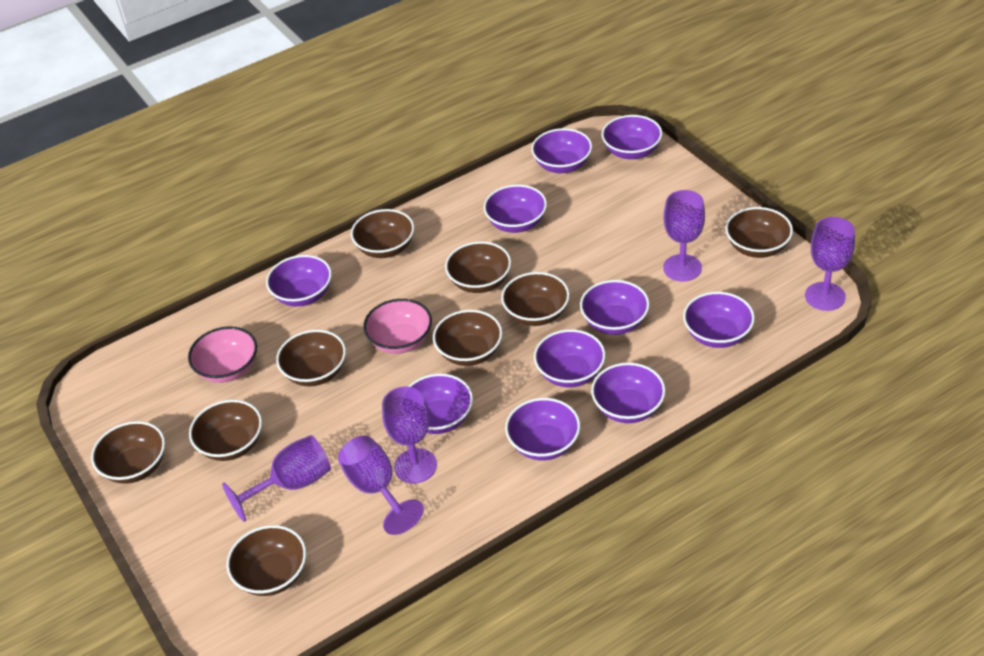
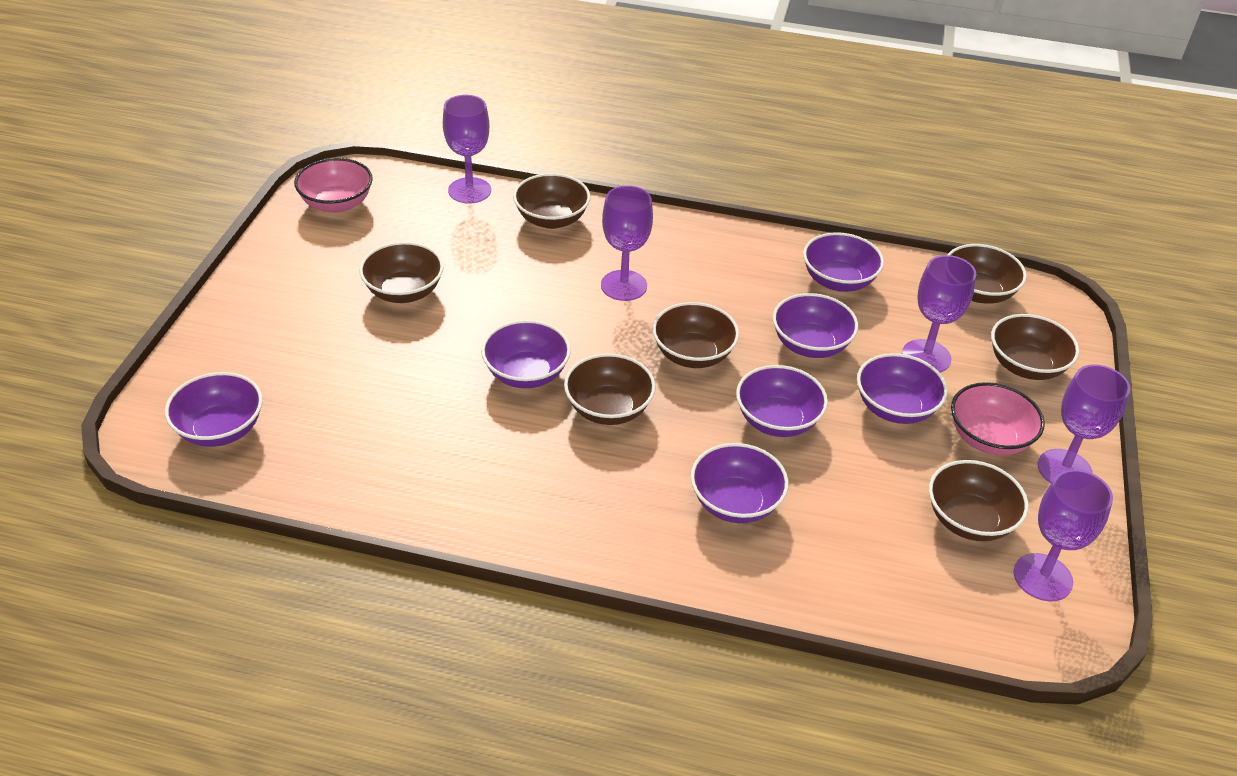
brown bowl: 9 -> 7
purple bowl: 10 -> 7

